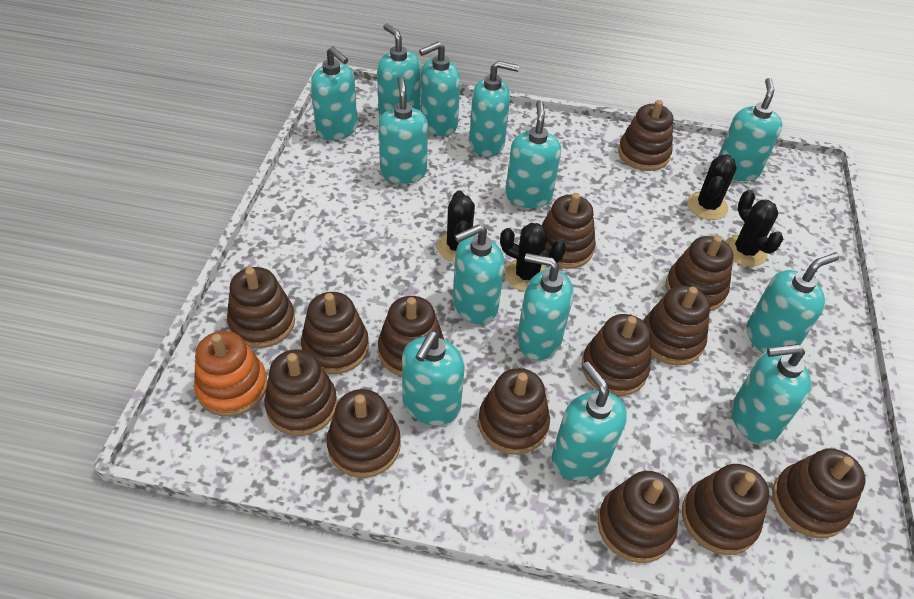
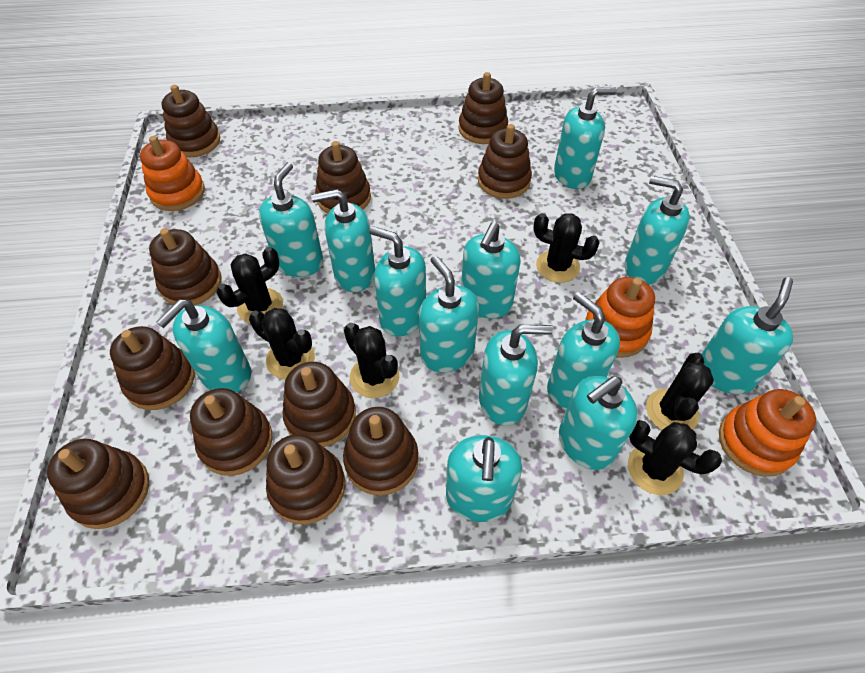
black cactus: 4 -> 6
brown stacking toy: 14 -> 11
orange stacking toy: 1 -> 3

